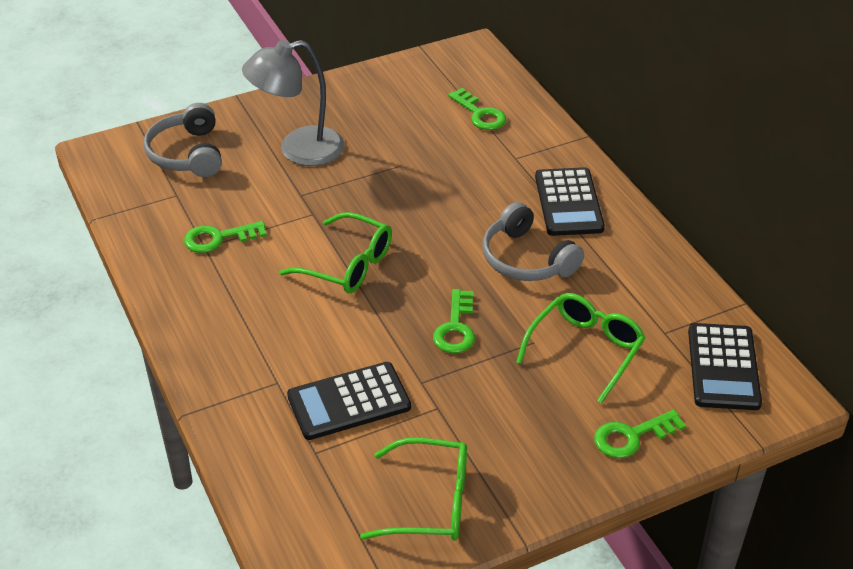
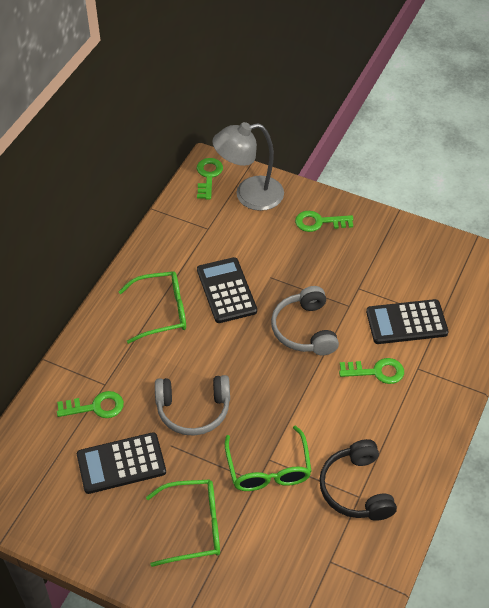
black headphones: 0 -> 1

